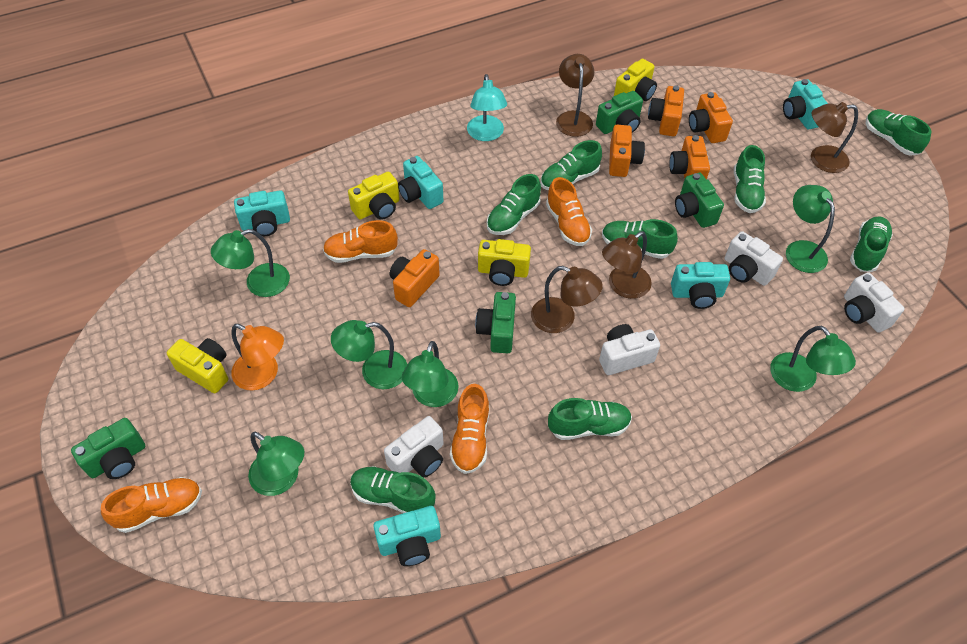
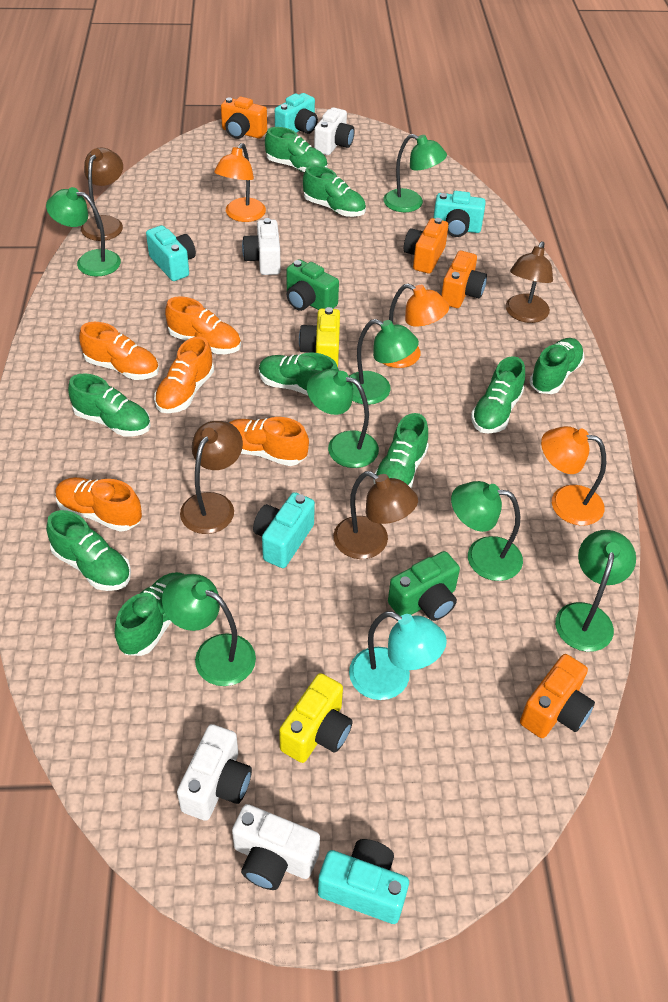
green camera: 4 -> 2
green lamp: 6 -> 7
green shoe: 8 -> 9
orange camera: 5 -> 4
orange lamp: 1 -> 3
orange shoe: 4 -> 5
yellow camera: 4 -> 2

